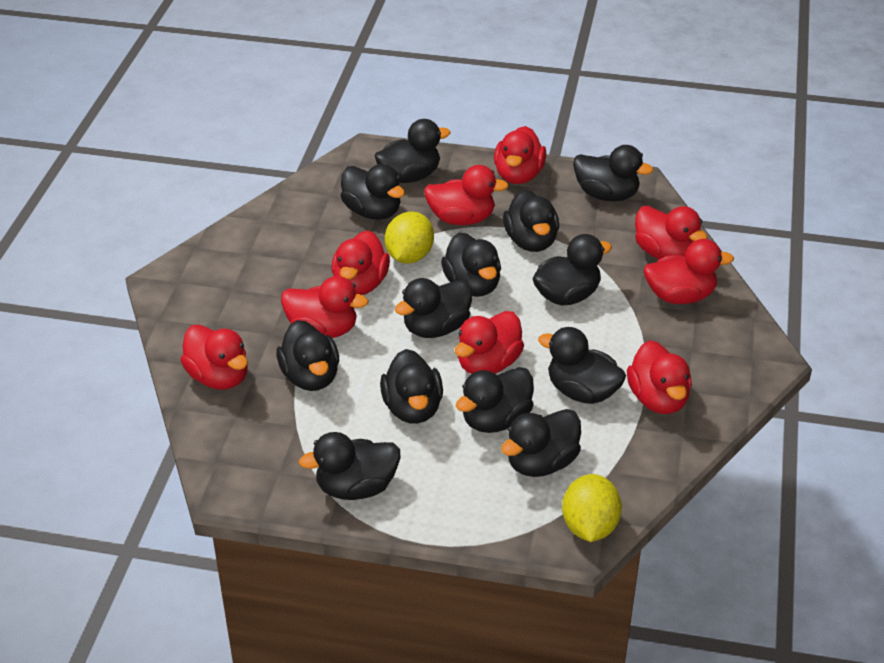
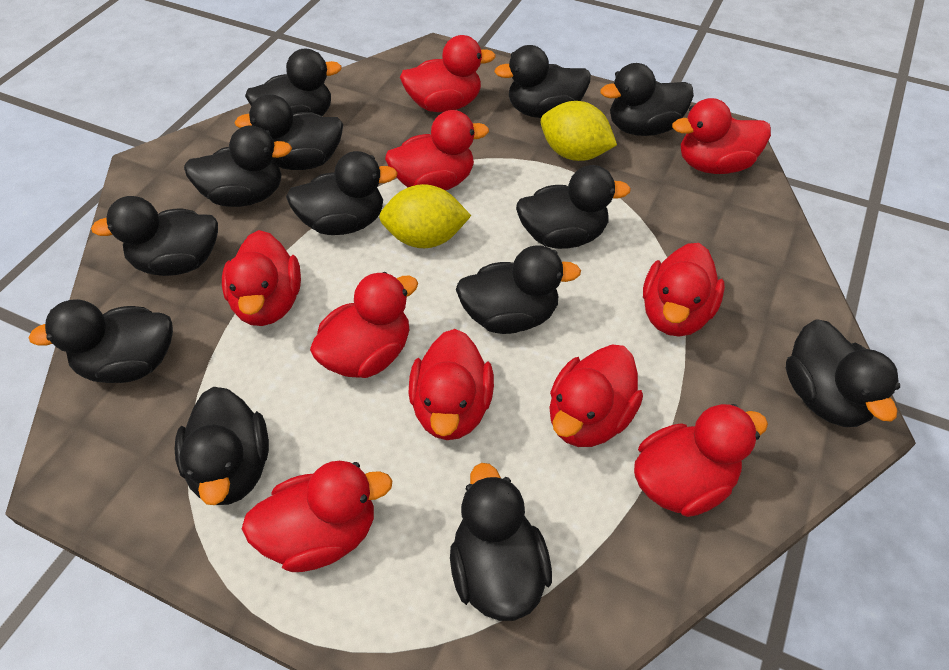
red duck: 9 -> 10

